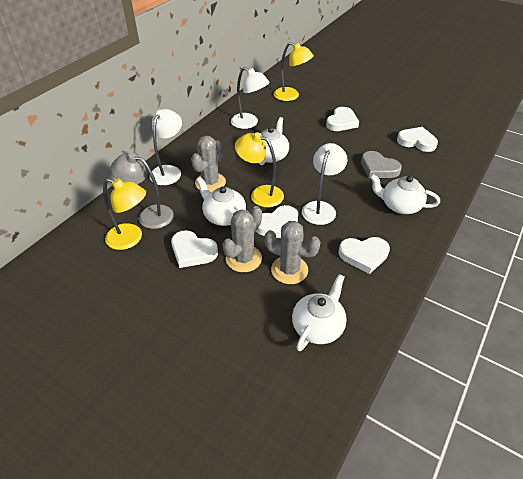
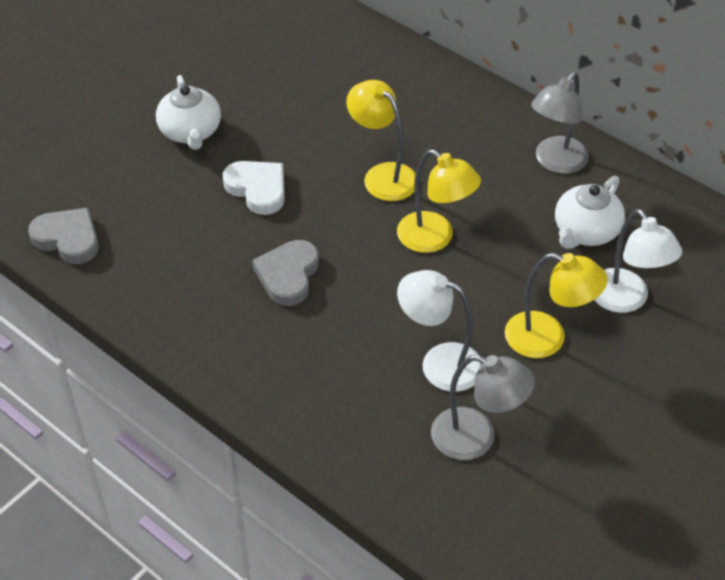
grey cactus: 3 -> 0
grey heart: 1 -> 2
grey lamp: 1 -> 2
white heart: 5 -> 1
white lamp: 3 -> 2
white teapot: 4 -> 2

